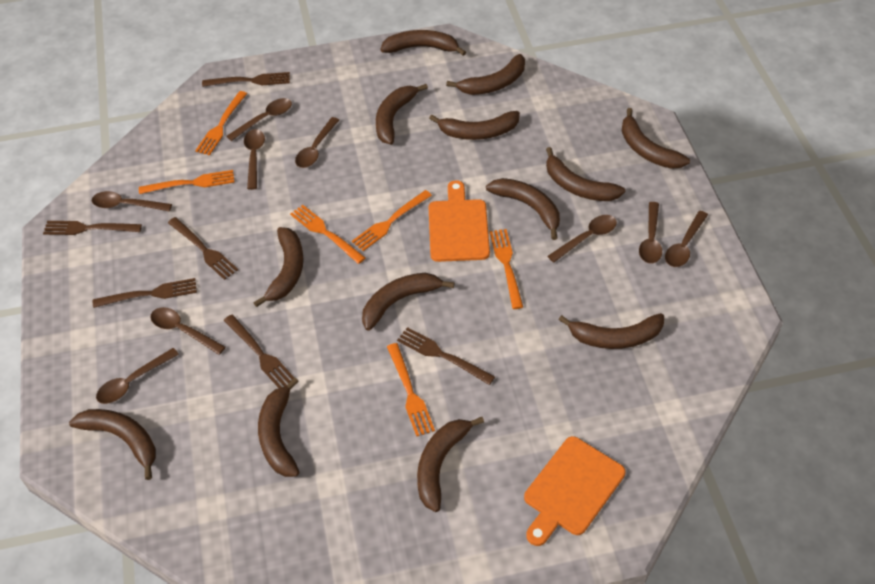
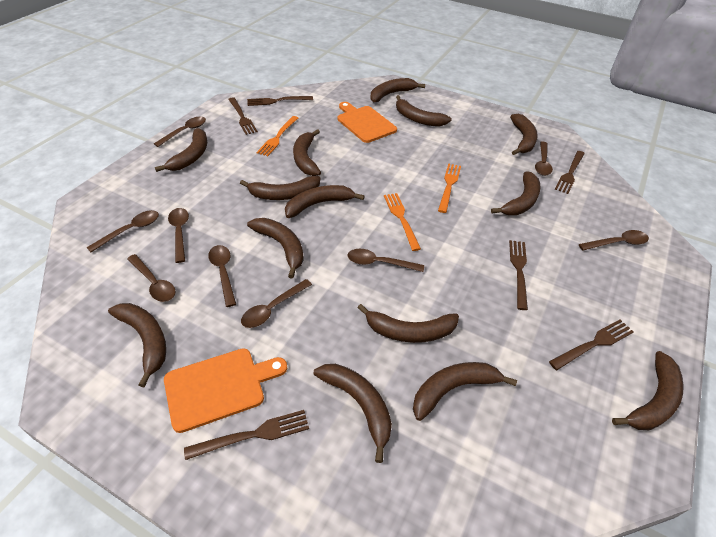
brown banana: 13 -> 14
orange fork: 6 -> 3

